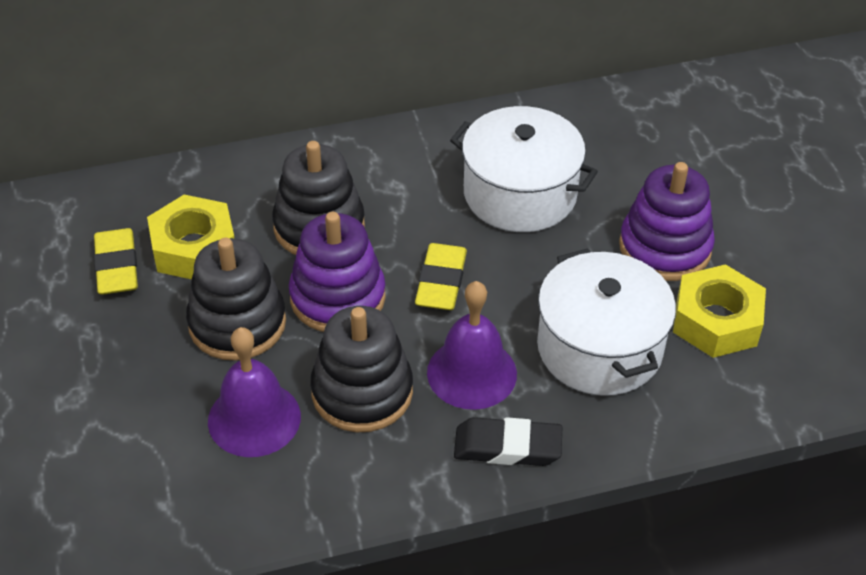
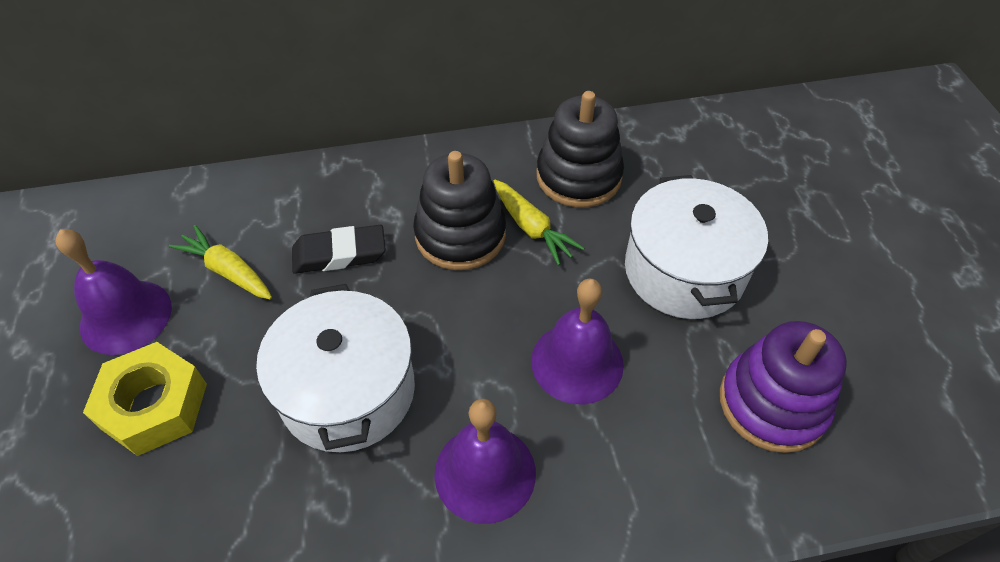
black stacking toy: 3 -> 2
purple bell: 2 -> 3
purple stacking toy: 2 -> 1
yellow carrot: 0 -> 2
yellow eraser: 2 -> 0
yellow nut: 2 -> 1

